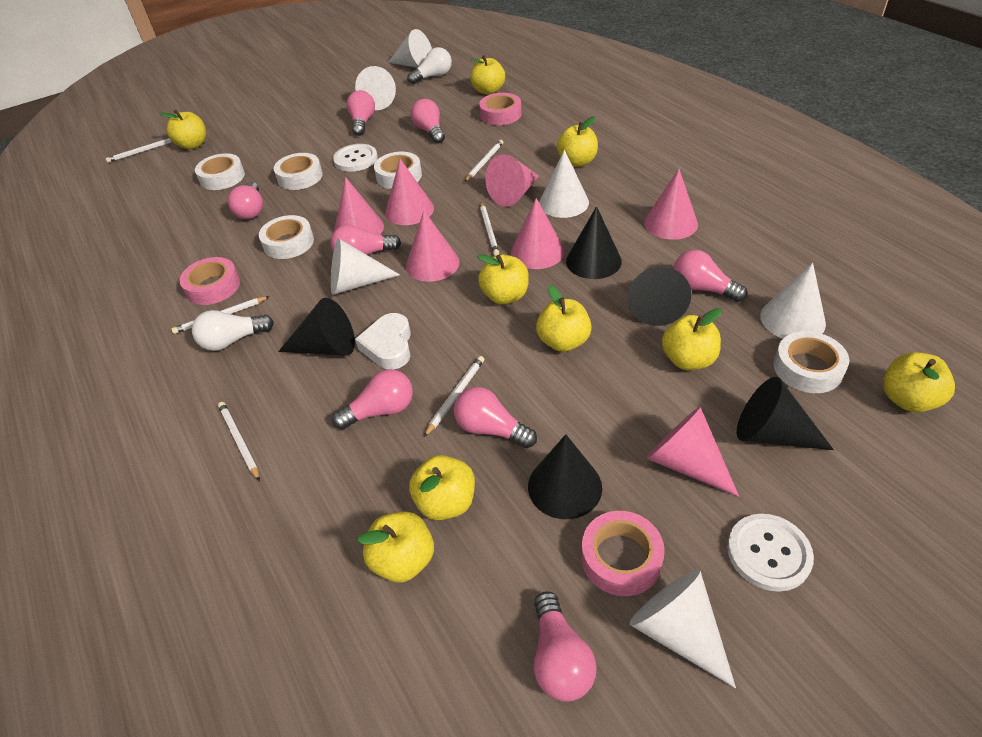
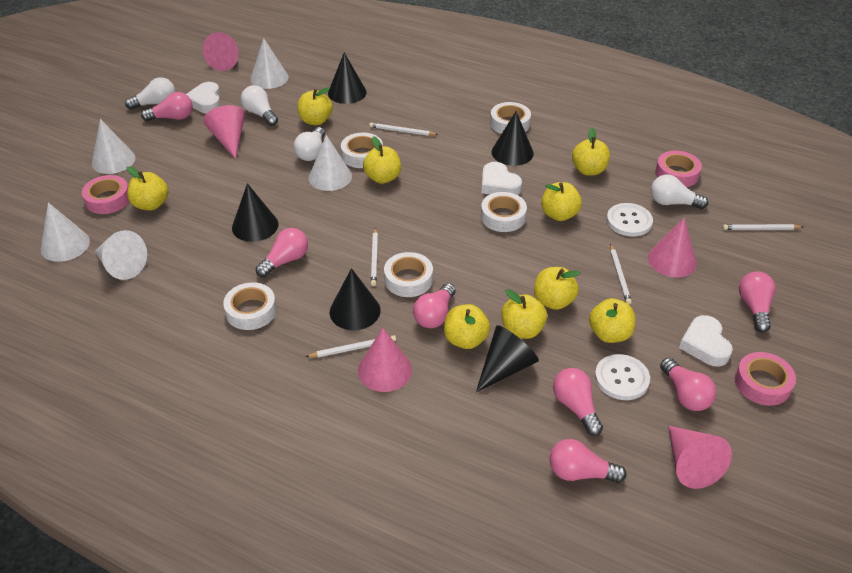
pink cone: 7 -> 5
pink light bulb: 8 -> 7
white cone: 6 -> 5
white heart: 1 -> 3
white light bulb: 2 -> 4
white pencil: 6 -> 5

